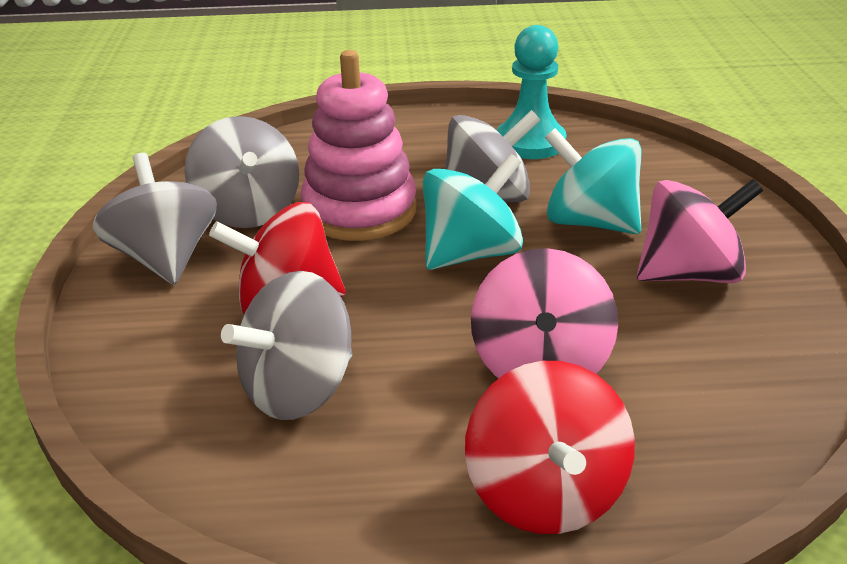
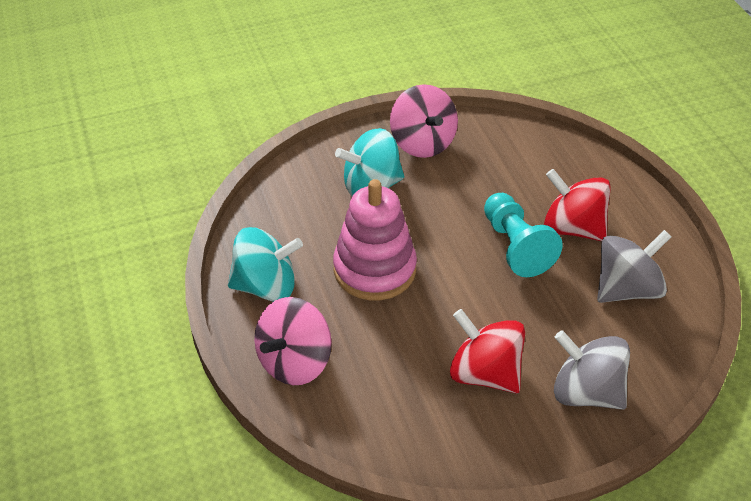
grey spinning top: 4 -> 2

